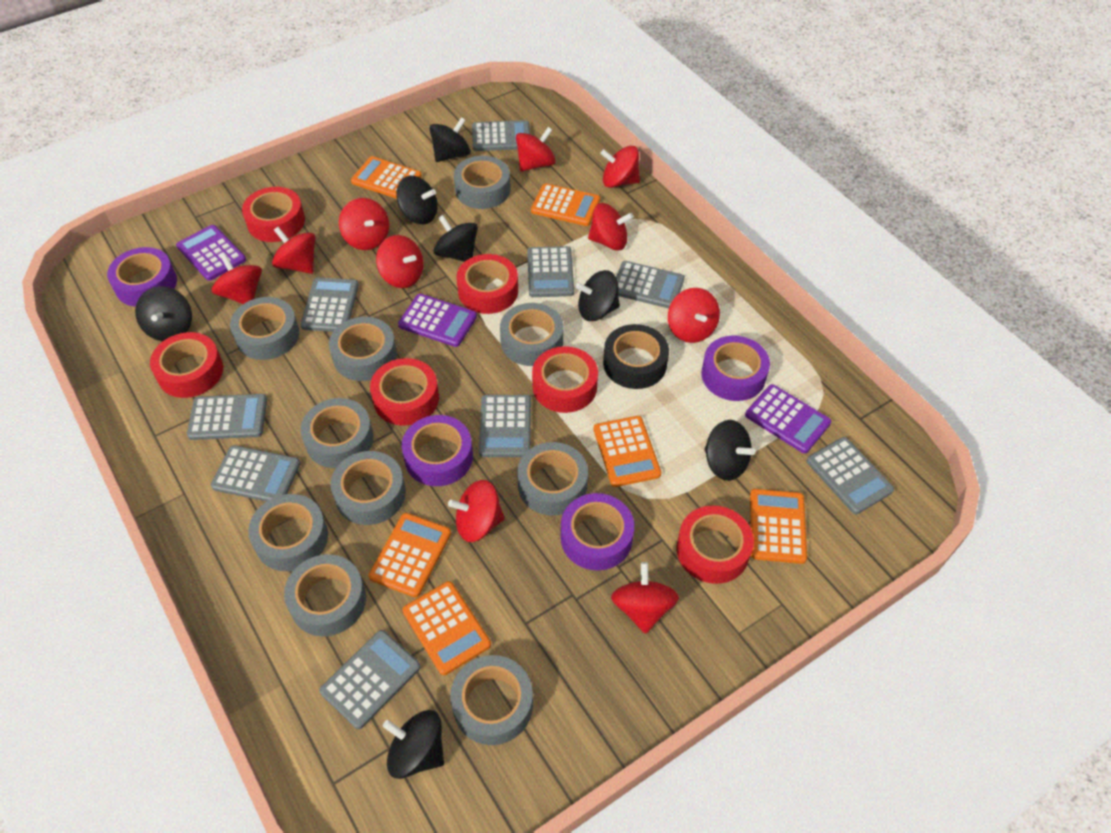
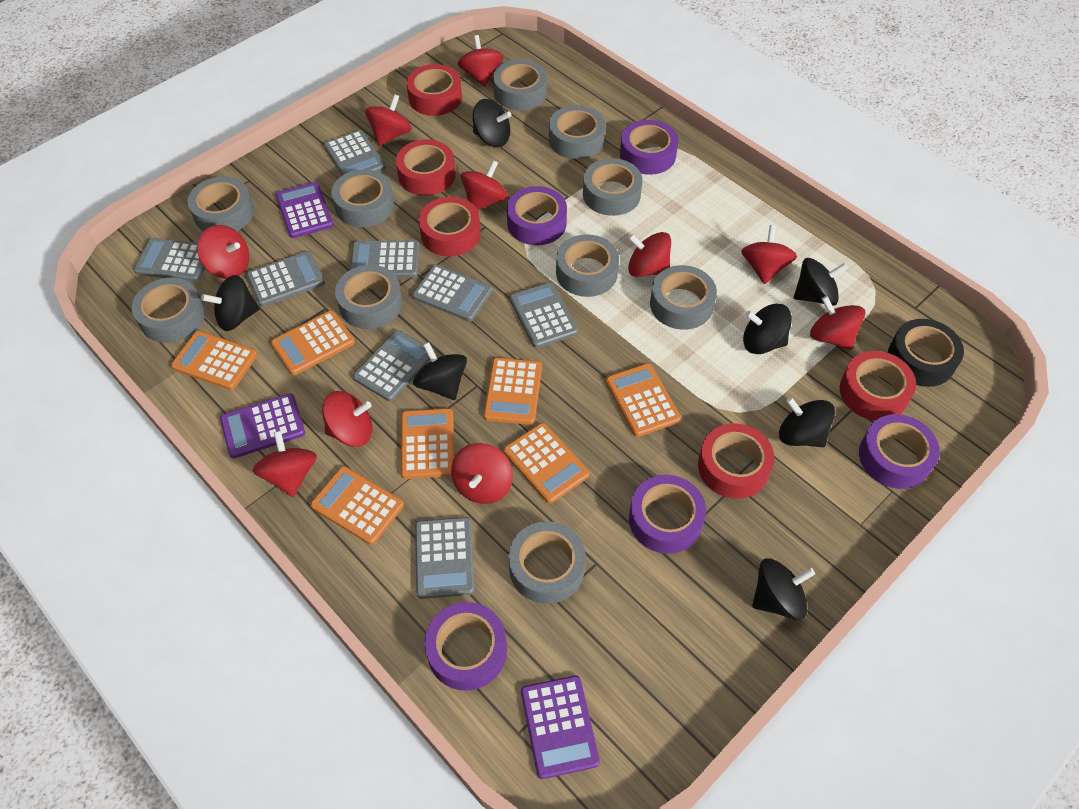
grey calculator: 9 -> 8
orange calculator: 6 -> 7
purple tape: 4 -> 5
red tape: 6 -> 5

